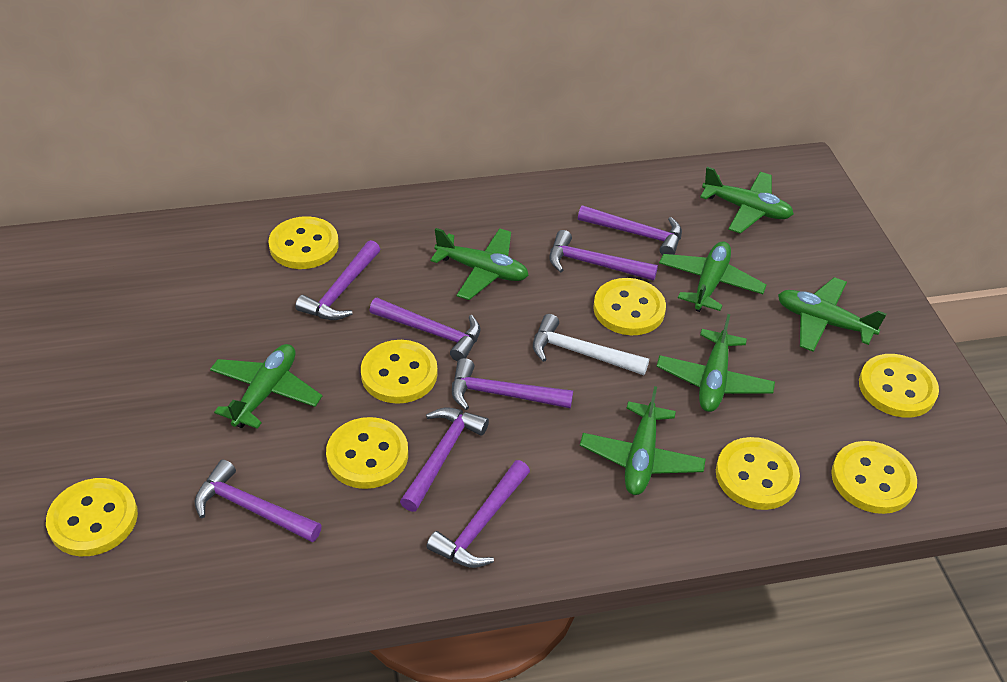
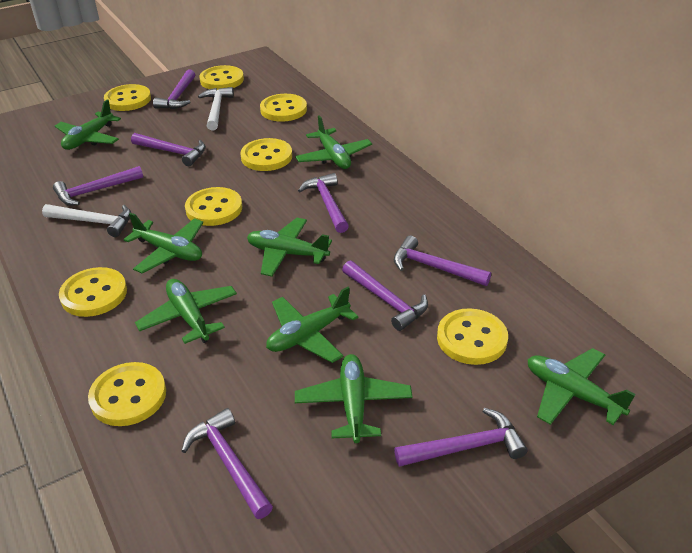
green plane: 7 -> 8
white hammer: 1 -> 2

